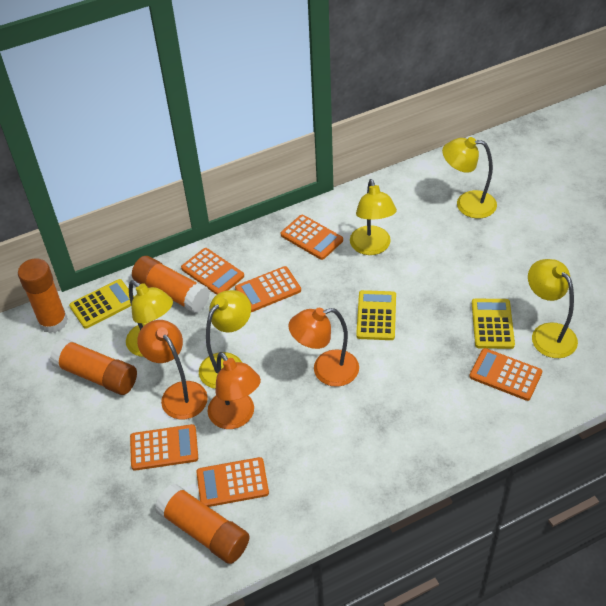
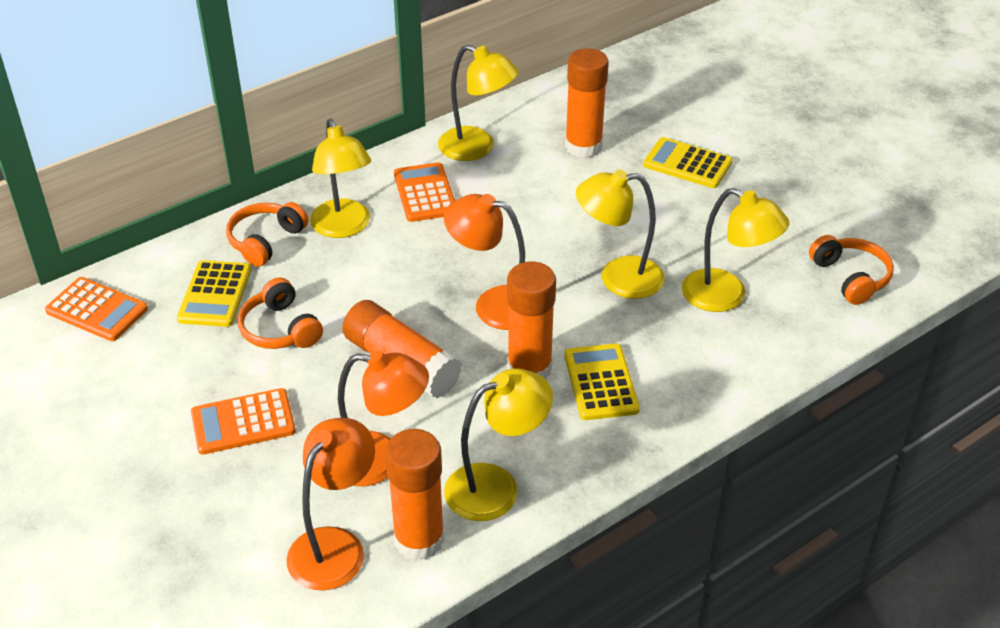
orange calculator: 6 -> 3
orange headphones: 0 -> 3

